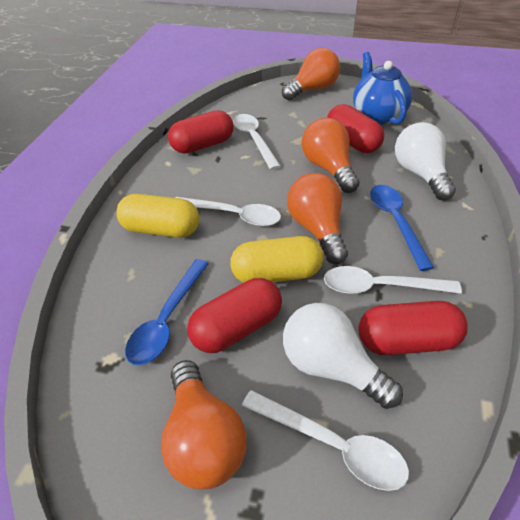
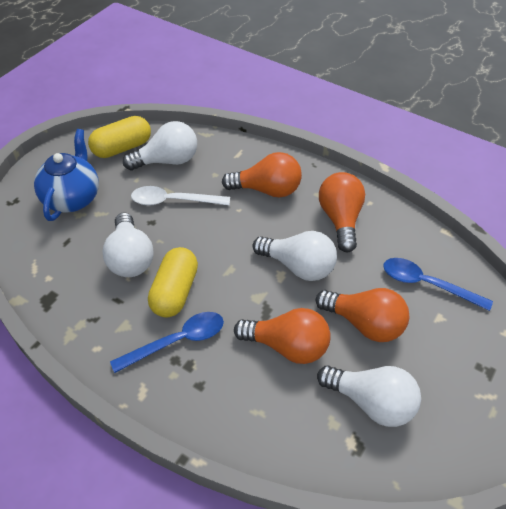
red capsule: 4 -> 0
white light bulb: 2 -> 4
white spoon: 4 -> 1

